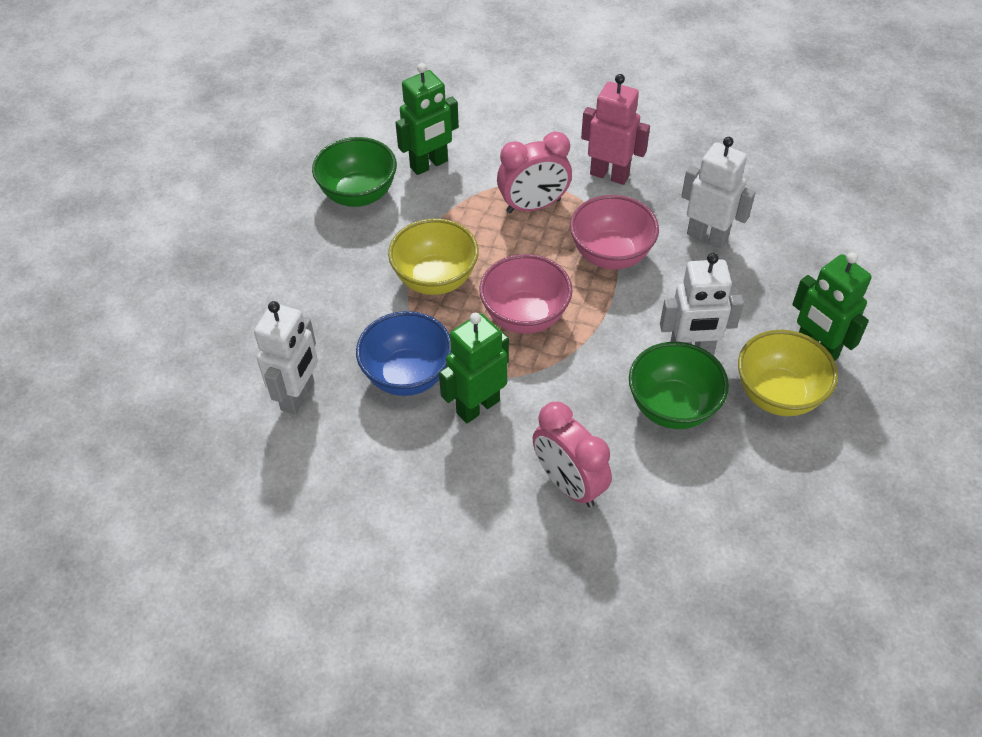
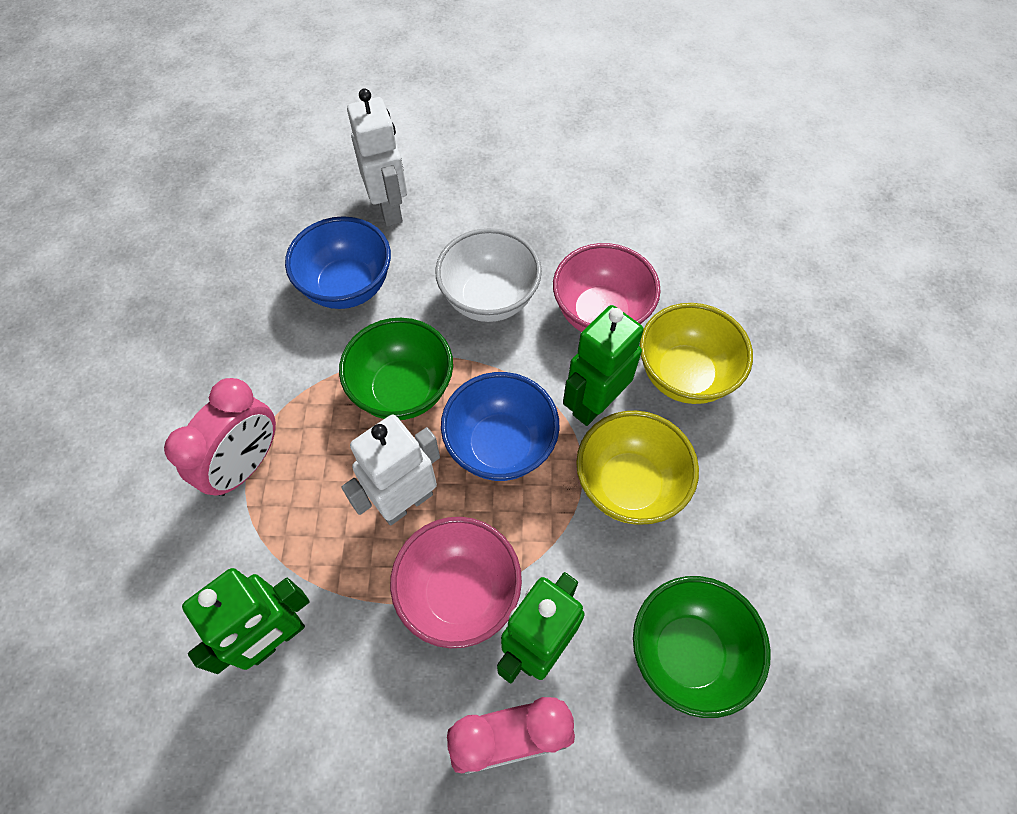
blue bowl: 1 -> 2
pink robot: 1 -> 0
white bowl: 0 -> 1
white robot: 3 -> 2

